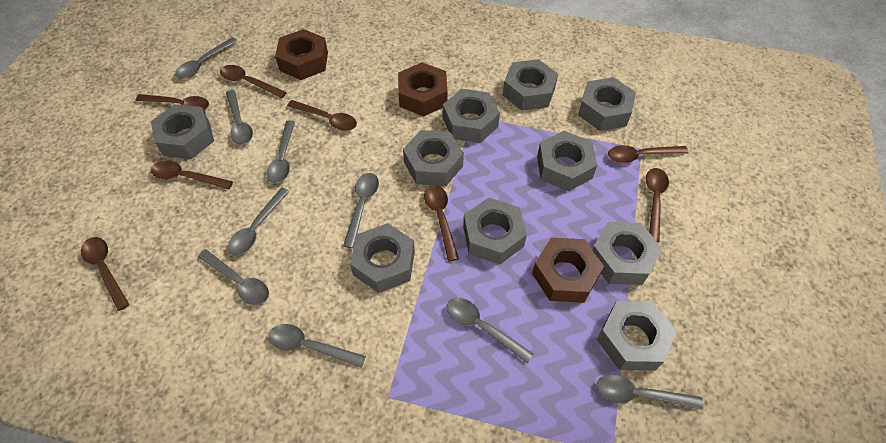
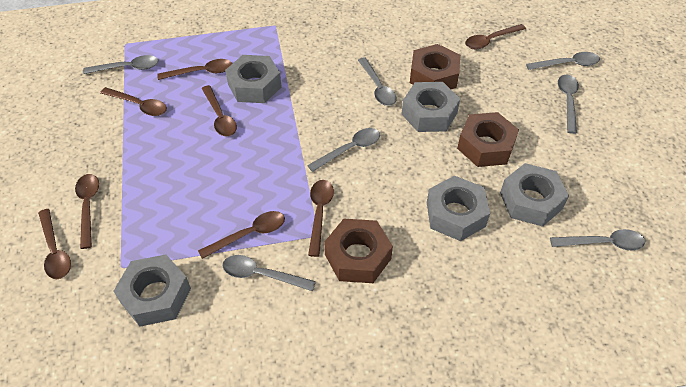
grey nut: 10 -> 5
grey spoon: 9 -> 7

